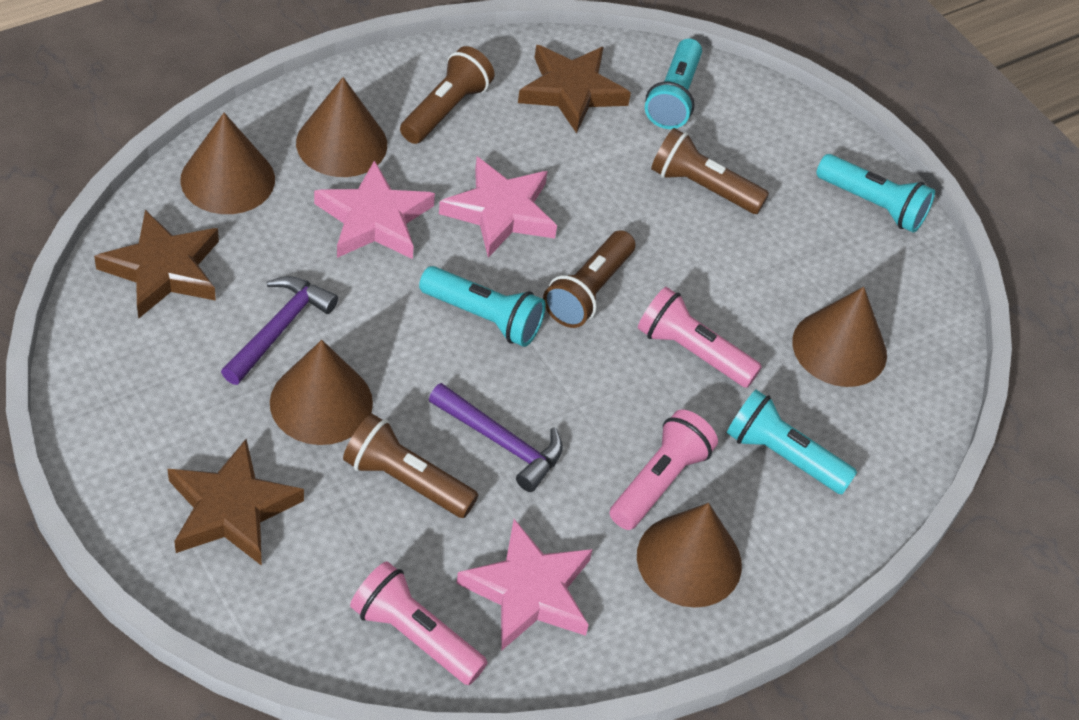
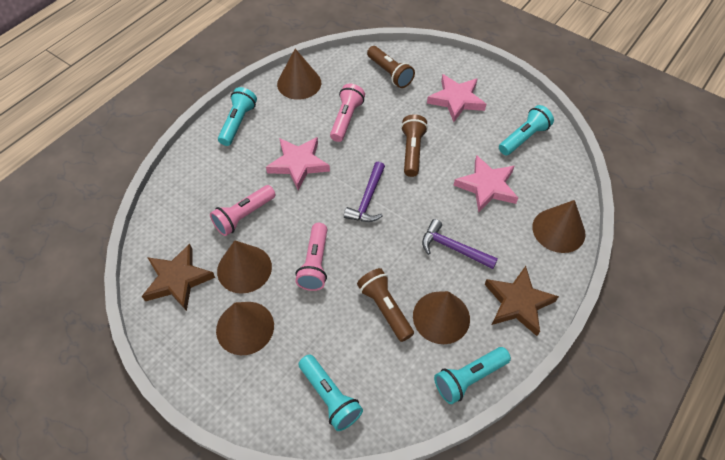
brown flashlight: 4 -> 3
brown star: 3 -> 2

